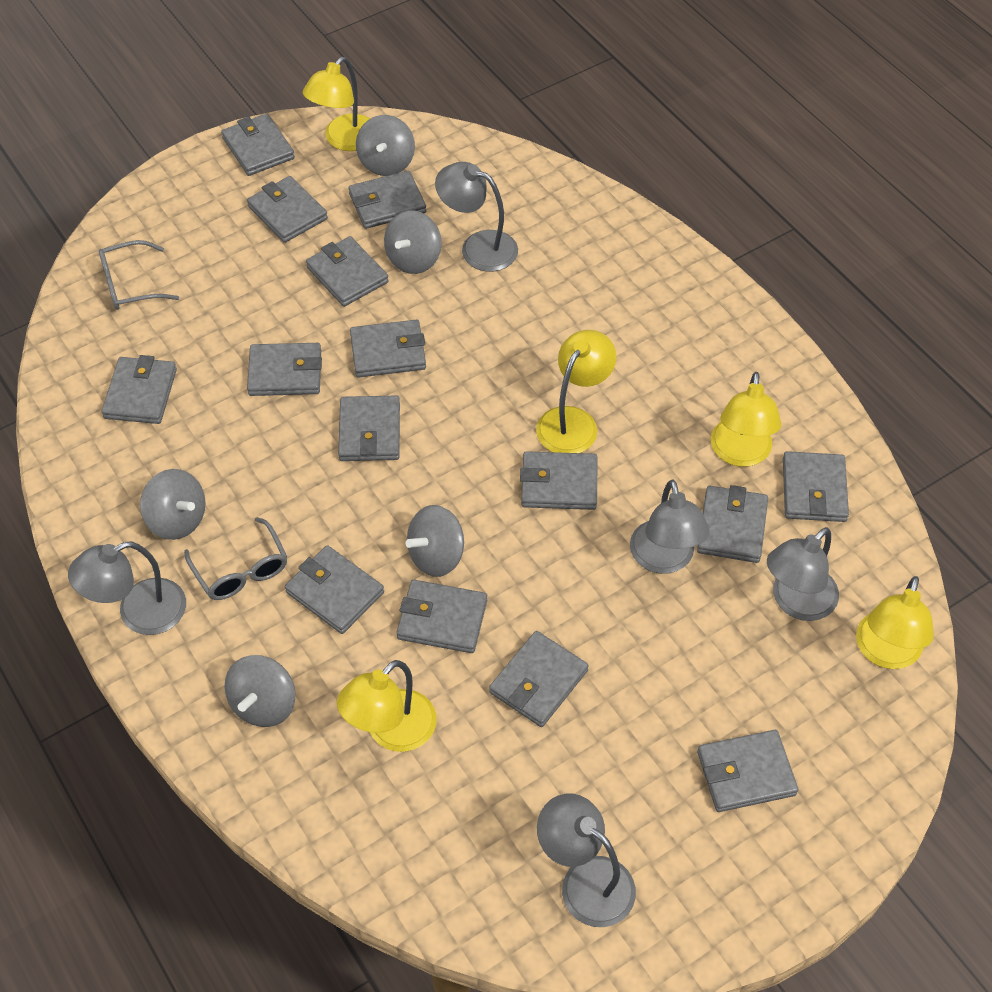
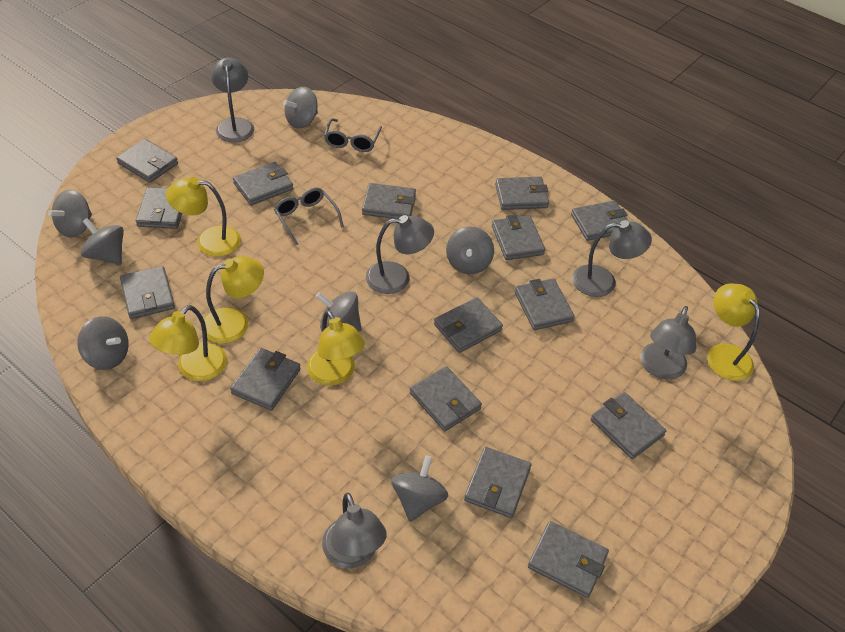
grey spinning top: 5 -> 7

